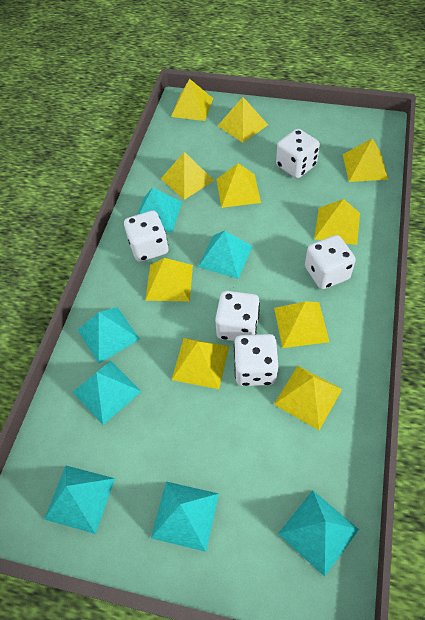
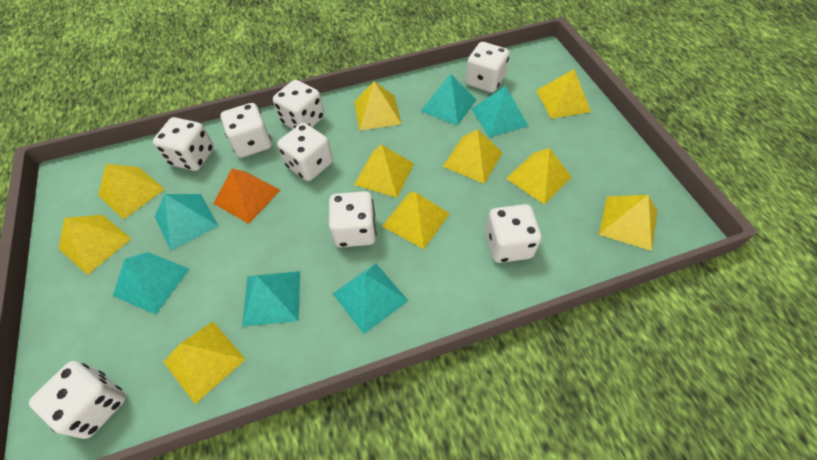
orange pyramid: 0 -> 1
turquoise pyramid: 7 -> 6
white dice: 5 -> 8

